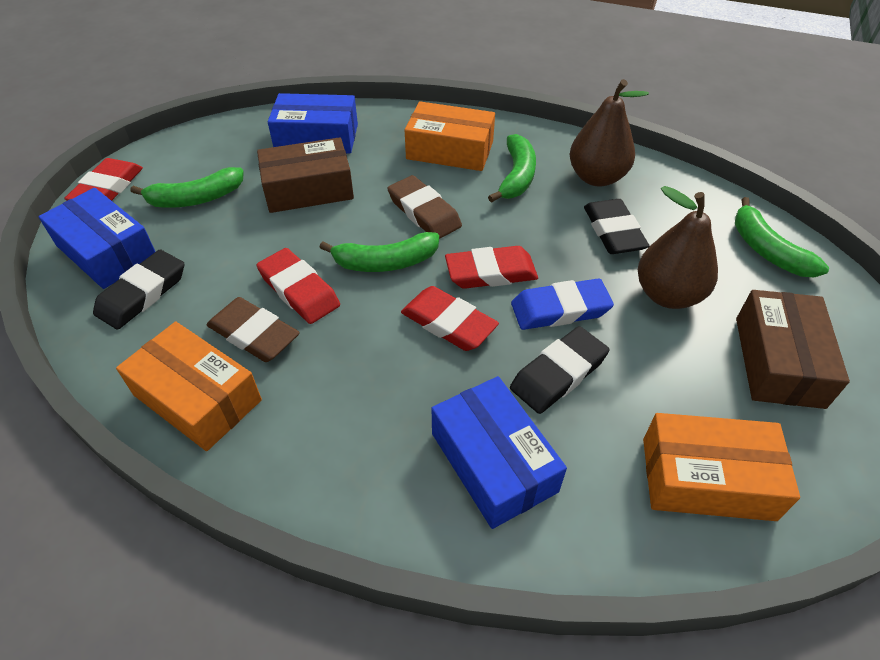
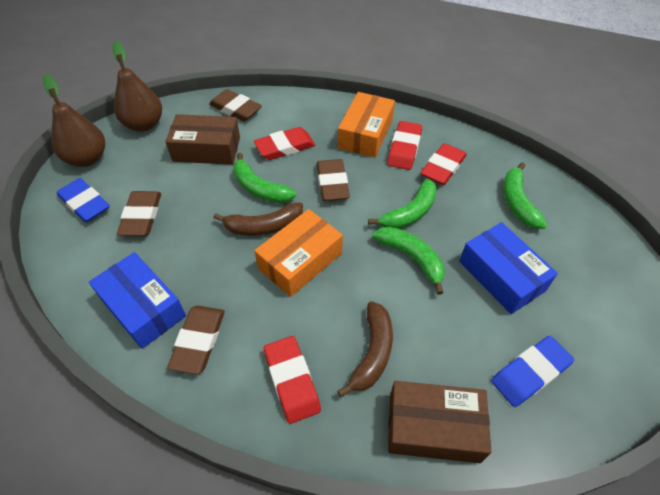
black eraser: 3 -> 0
blue box: 3 -> 2
blue eraser: 1 -> 2
brown banana: 0 -> 2
brown eraser: 2 -> 4
orange box: 3 -> 2

